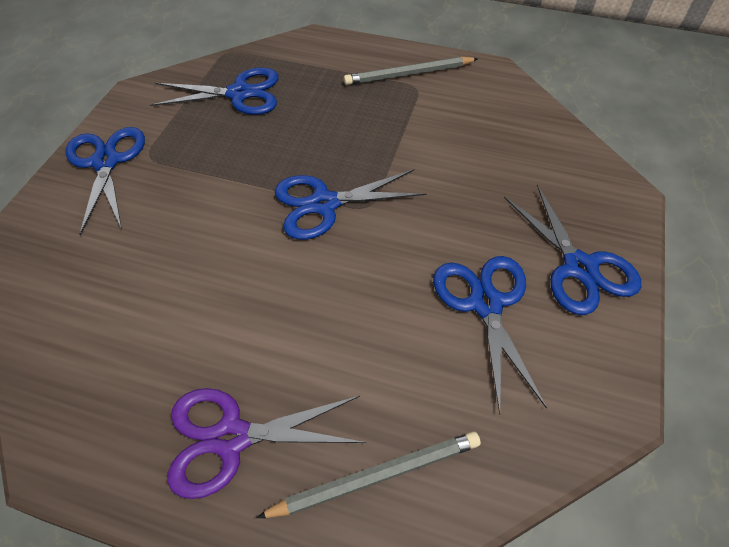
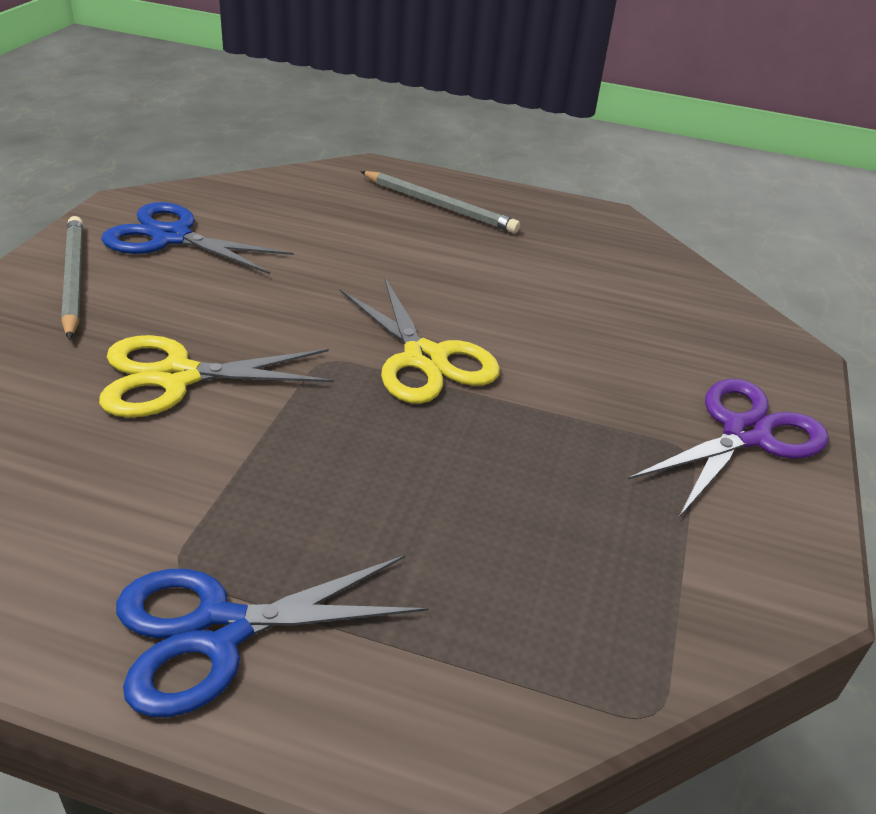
blue scissors: 5 -> 2
yellow scissors: 0 -> 2

